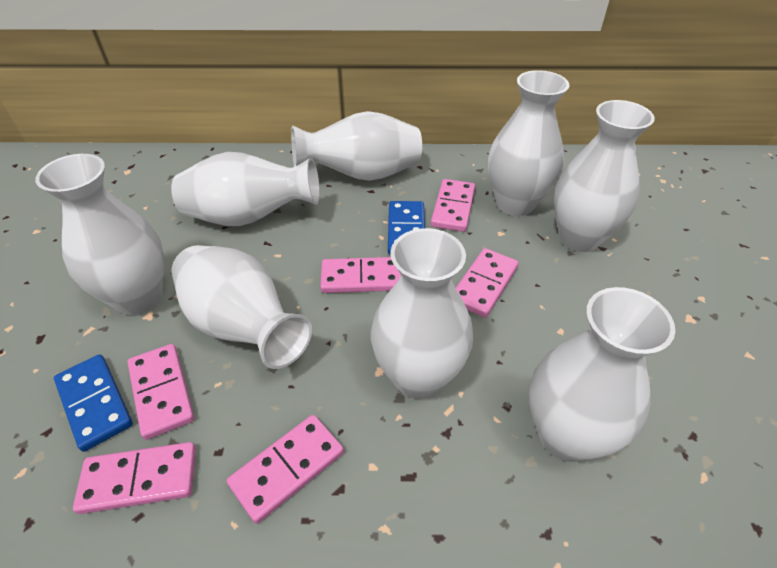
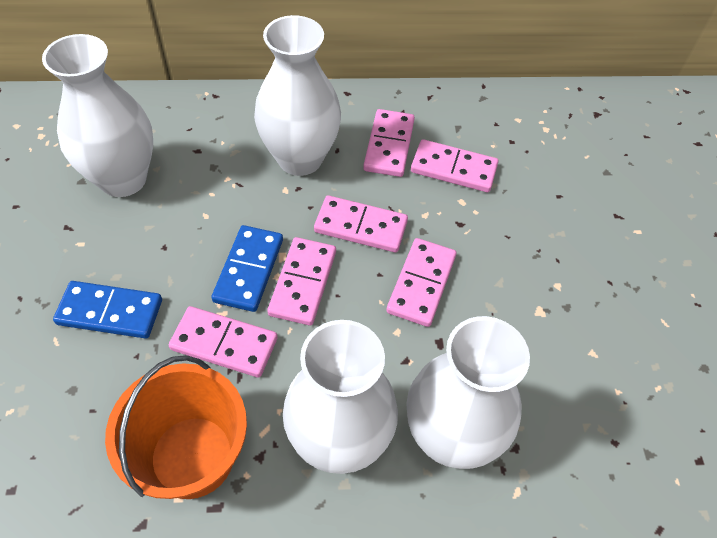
orange bucket: 0 -> 1
white vase: 8 -> 4

